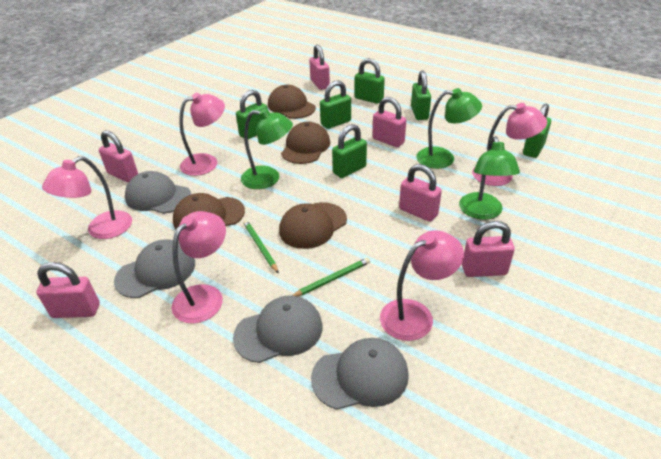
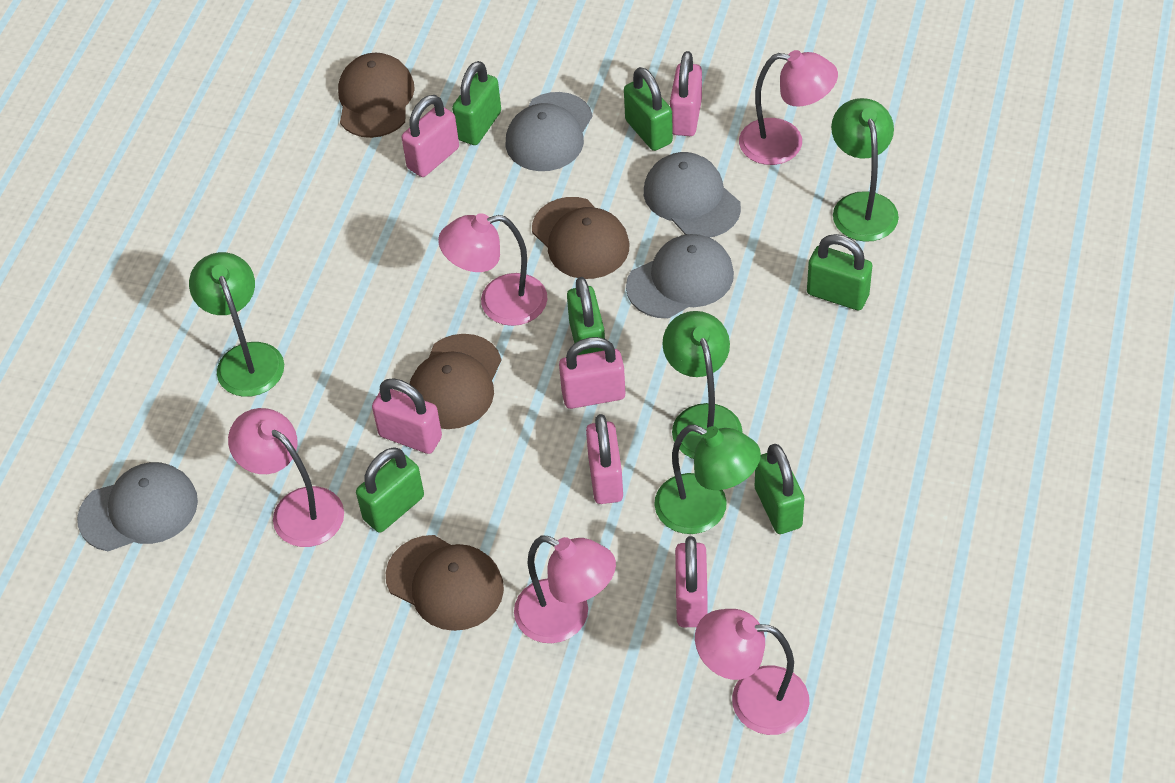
green lamp: 3 -> 4
green pencil: 2 -> 0

